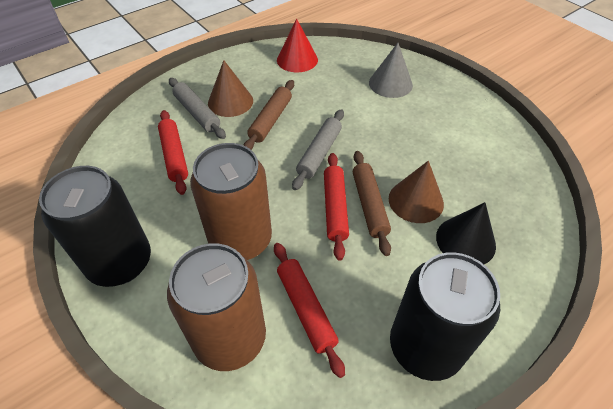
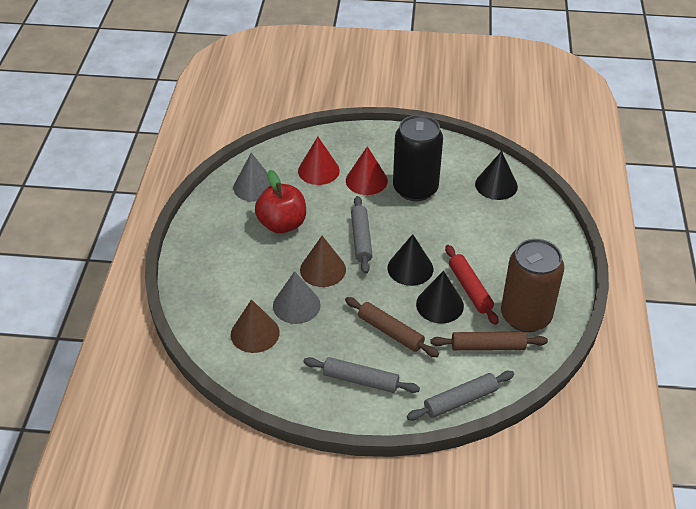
black can: 2 -> 1
black cone: 1 -> 3
brown can: 2 -> 1
grey cone: 1 -> 2
grey rolling pin: 2 -> 3
red apple: 0 -> 1
red cone: 1 -> 2
red rolling pin: 3 -> 1

